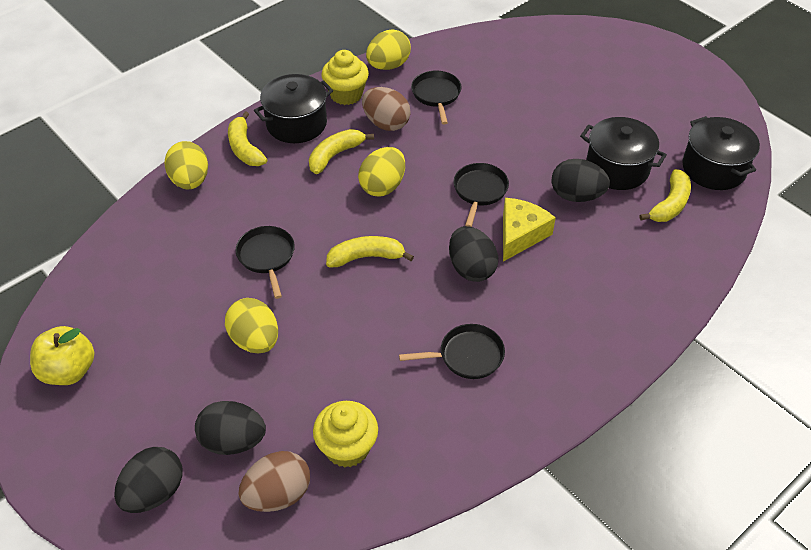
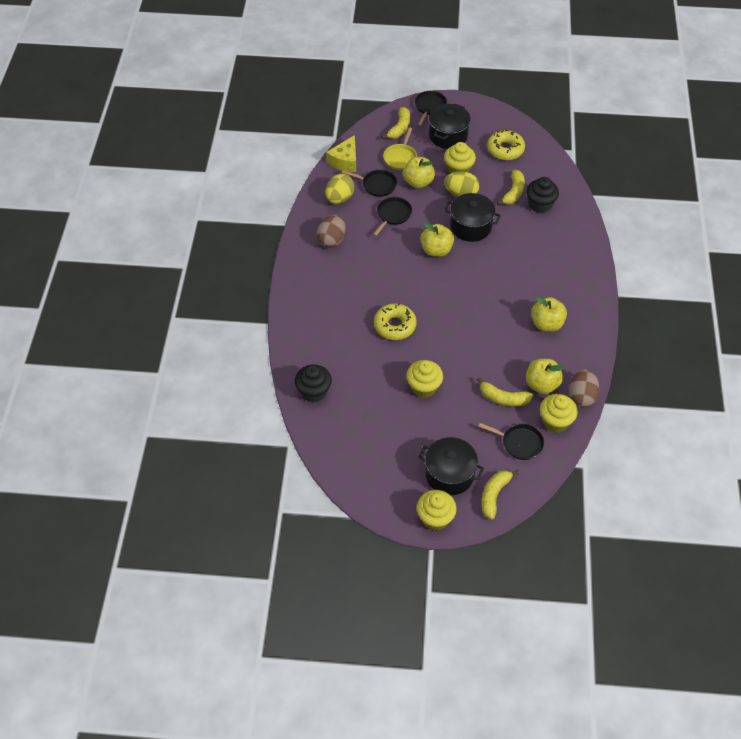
black cupcake: 0 -> 2
black egg: 4 -> 0
yellow apple: 1 -> 4
yellow cupcake: 2 -> 4
yellow donut: 0 -> 2
yellow egg: 4 -> 2
yellow pan: 0 -> 1

